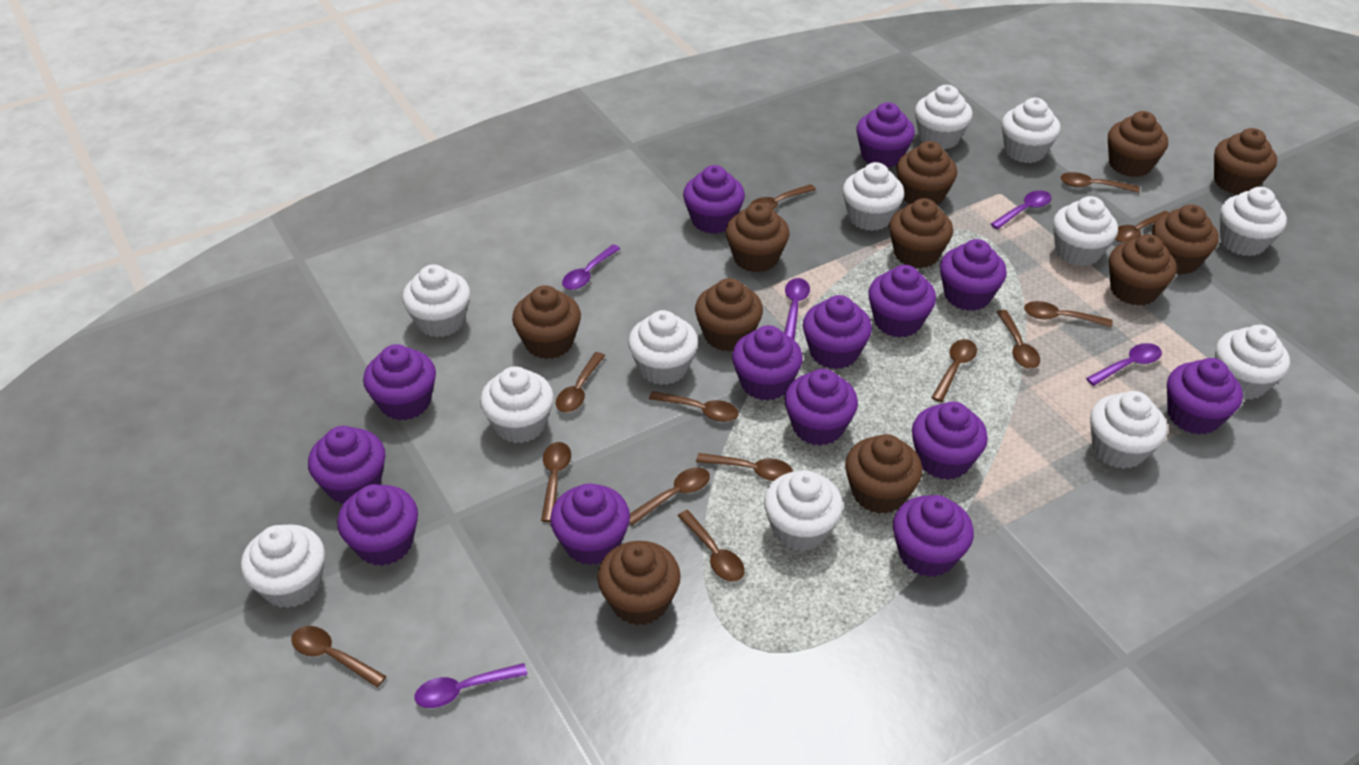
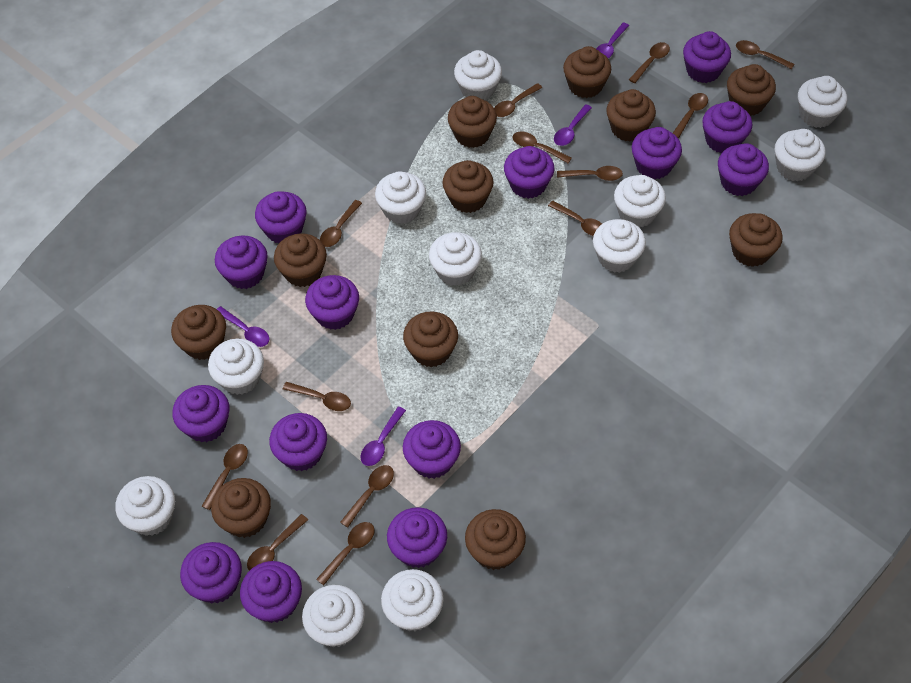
purple spoon: 5 -> 4
white cupcake: 12 -> 11

